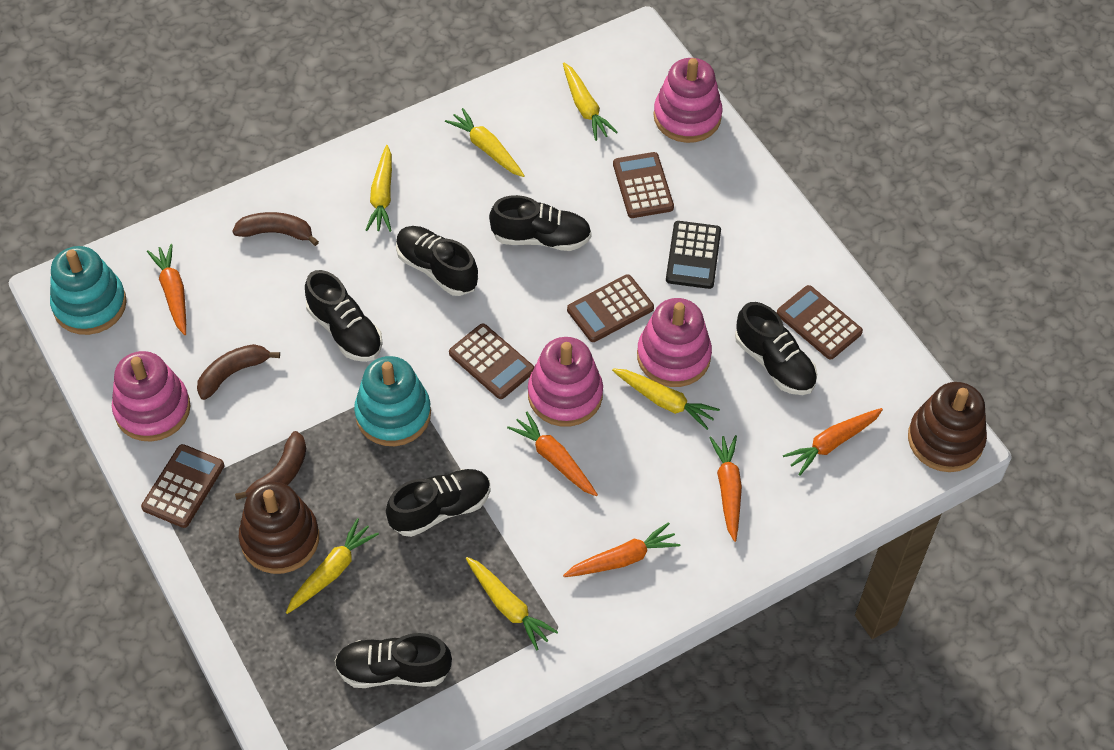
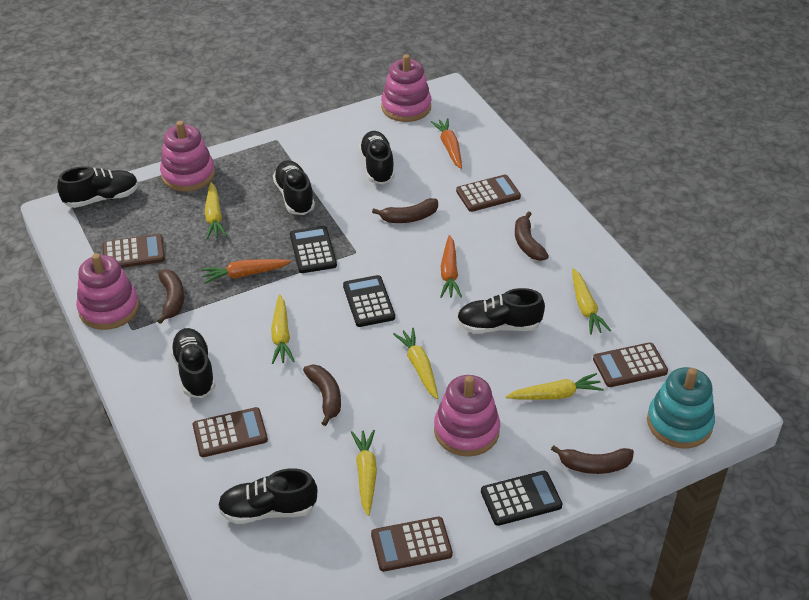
black calculator: 1 -> 3
brown banana: 3 -> 5
brown stacking toy: 2 -> 0
orange carrot: 5 -> 3
turquoise stacking toy: 2 -> 1

